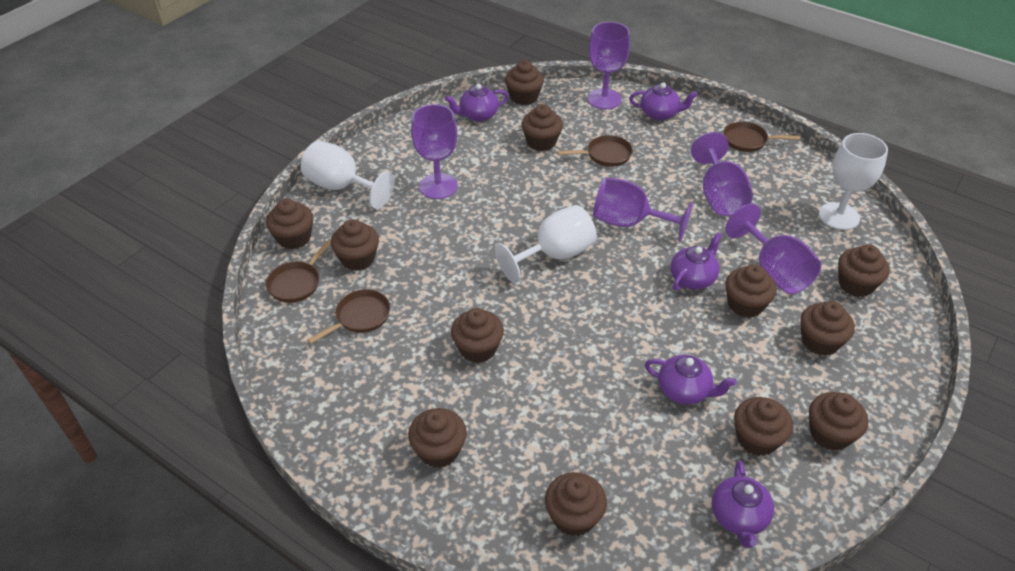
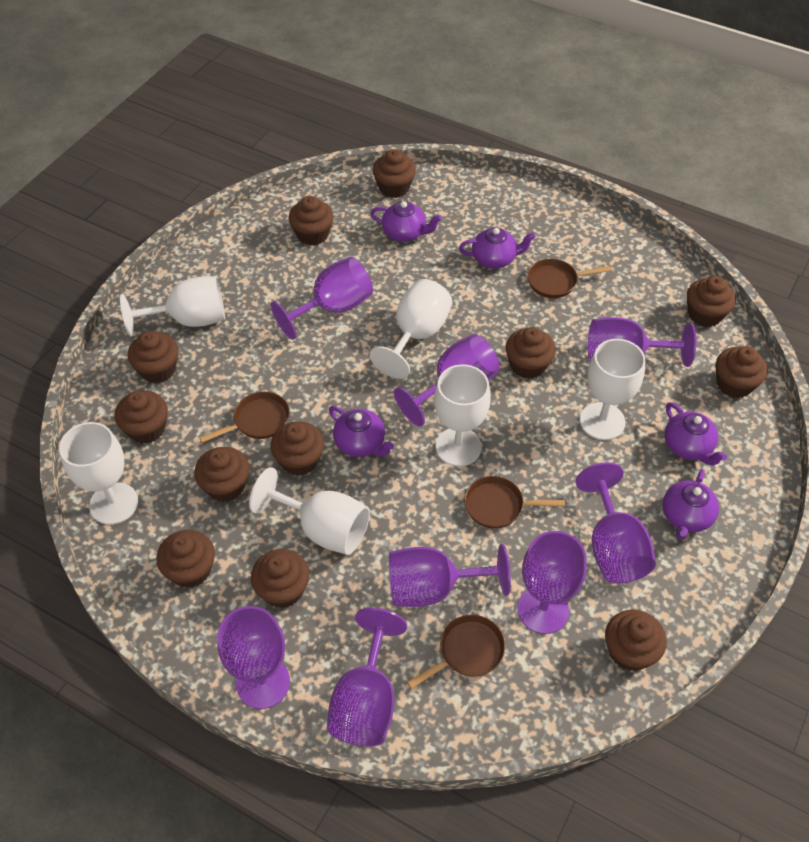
purple goblet: 5 -> 8
white goblet: 3 -> 6

